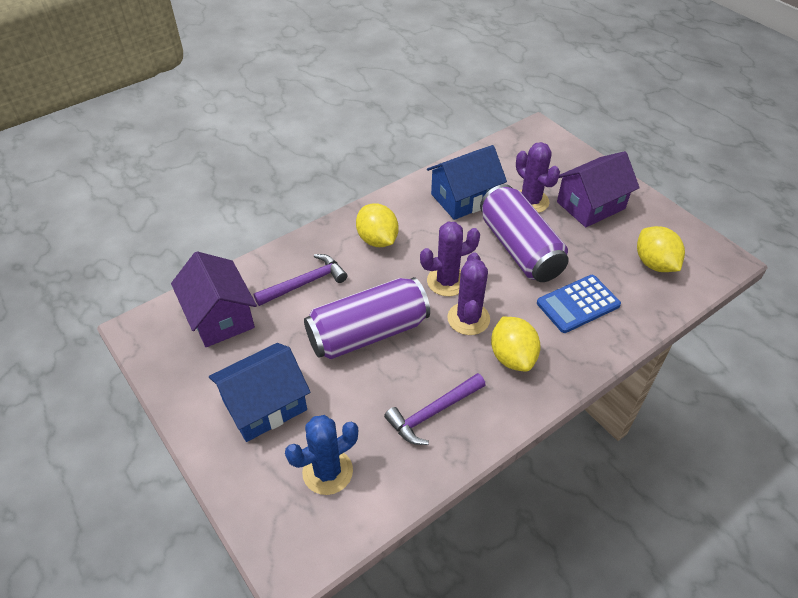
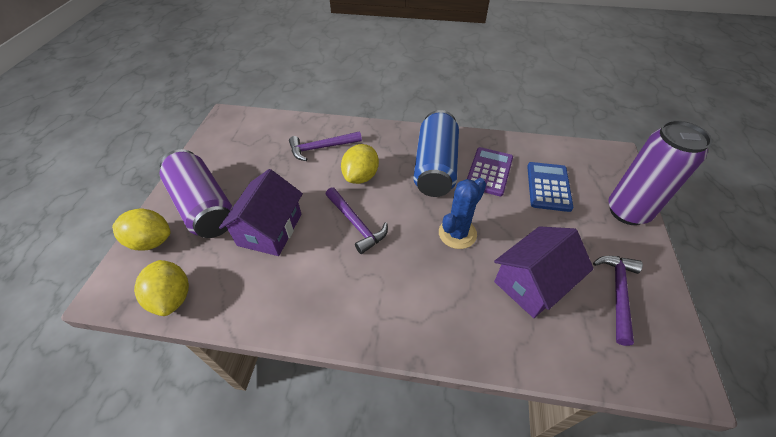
blue can: 0 -> 1
blue house: 2 -> 0
purple cactus: 3 -> 0
purple calculator: 0 -> 1
purple hammer: 2 -> 3

